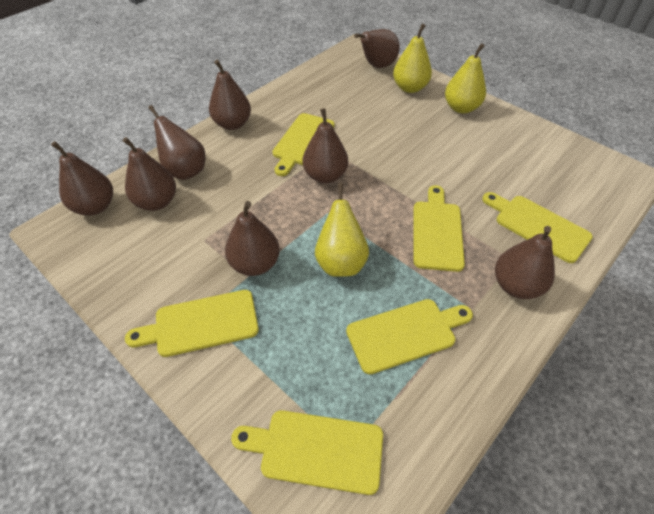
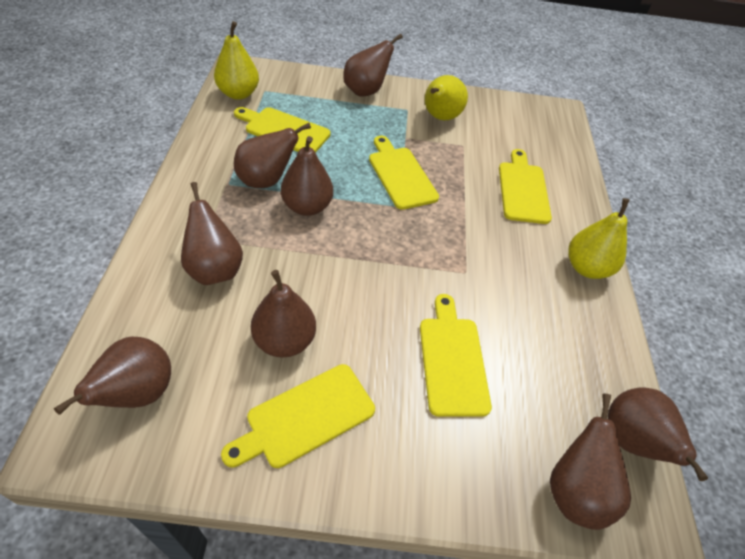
yellow cutting board: 6 -> 5

